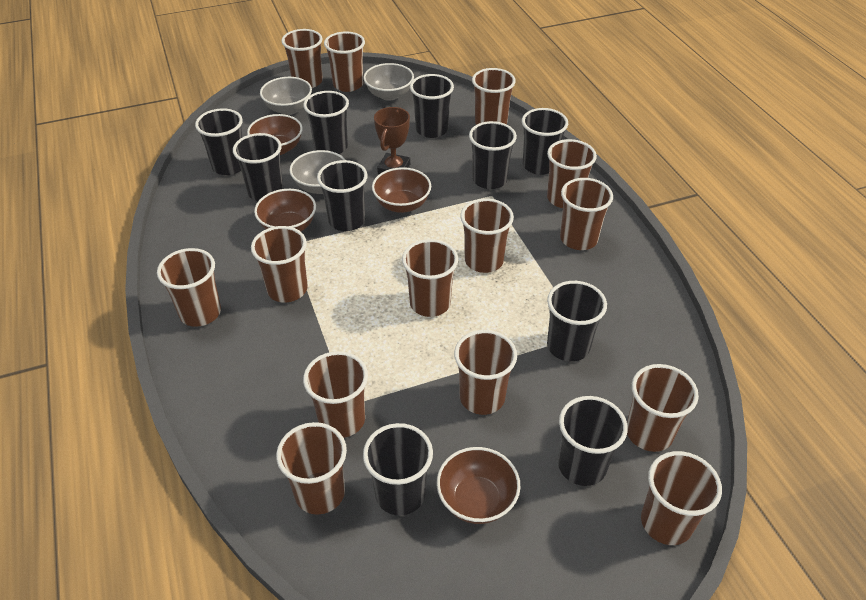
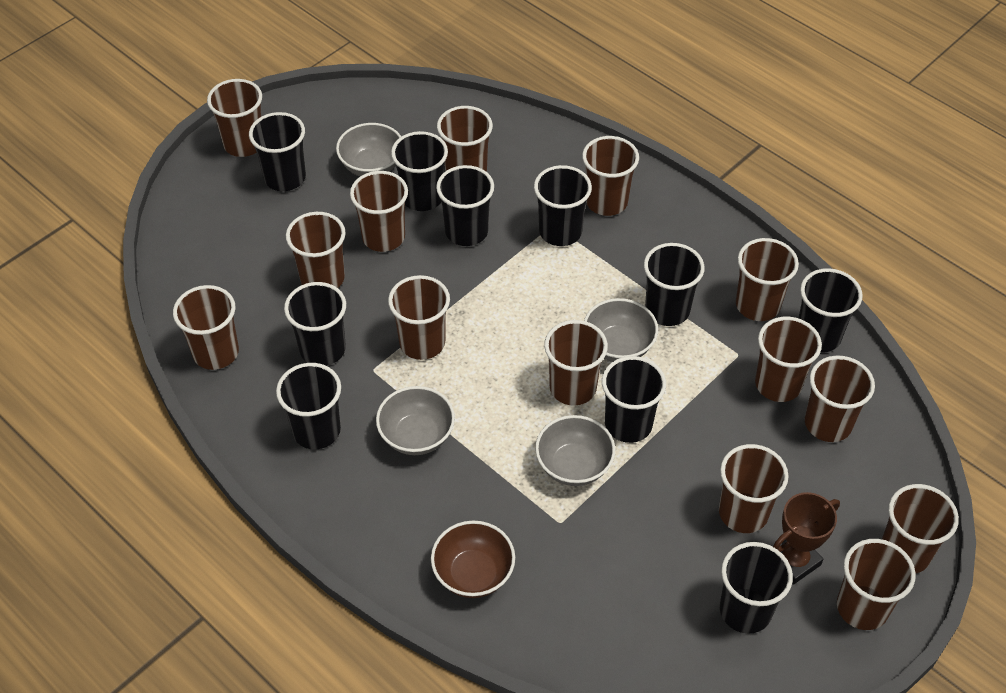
brown bowl: 4 -> 1
grey bowl: 3 -> 4

